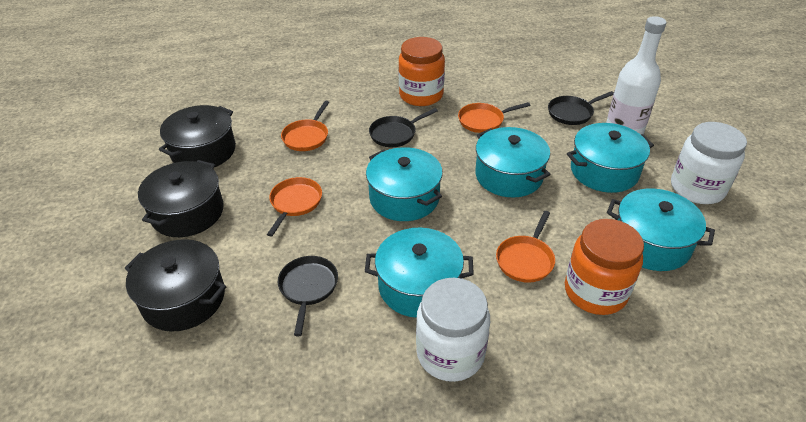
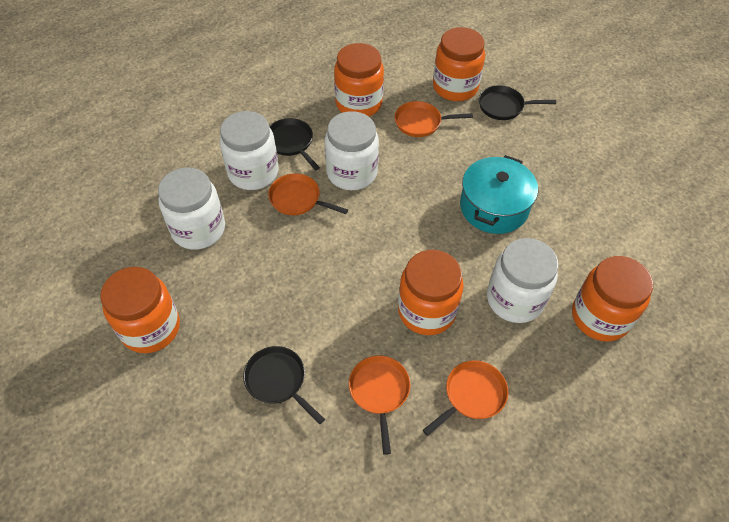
black pot: 3 -> 0
orange jar: 2 -> 5
turquoise pot: 5 -> 1
white bottle: 1 -> 0
white jar: 2 -> 4

